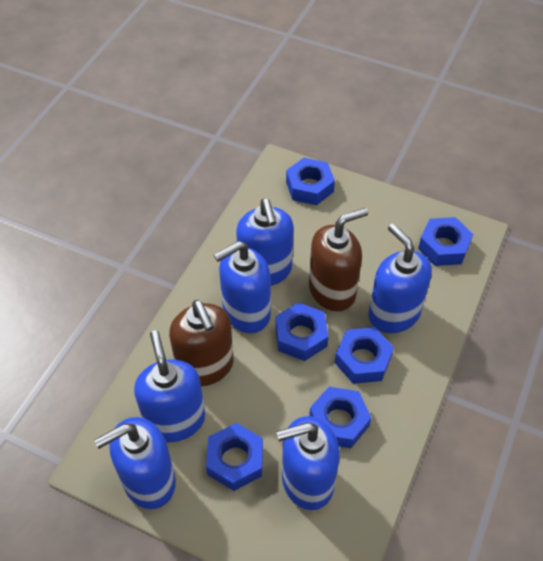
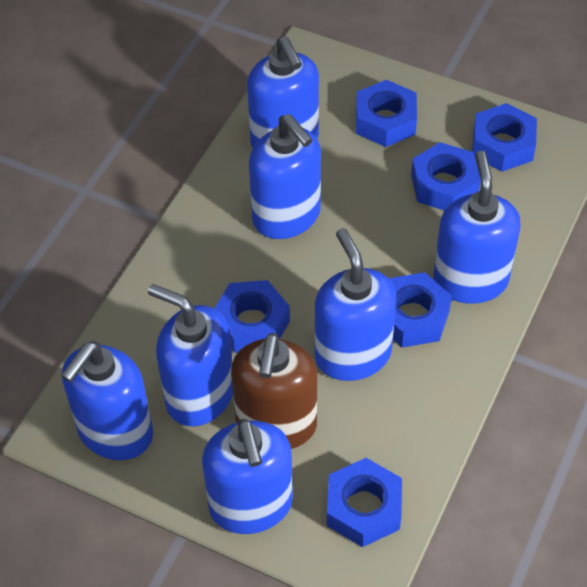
blue soap dispenser: 6 -> 7
brown soap dispenser: 2 -> 1

